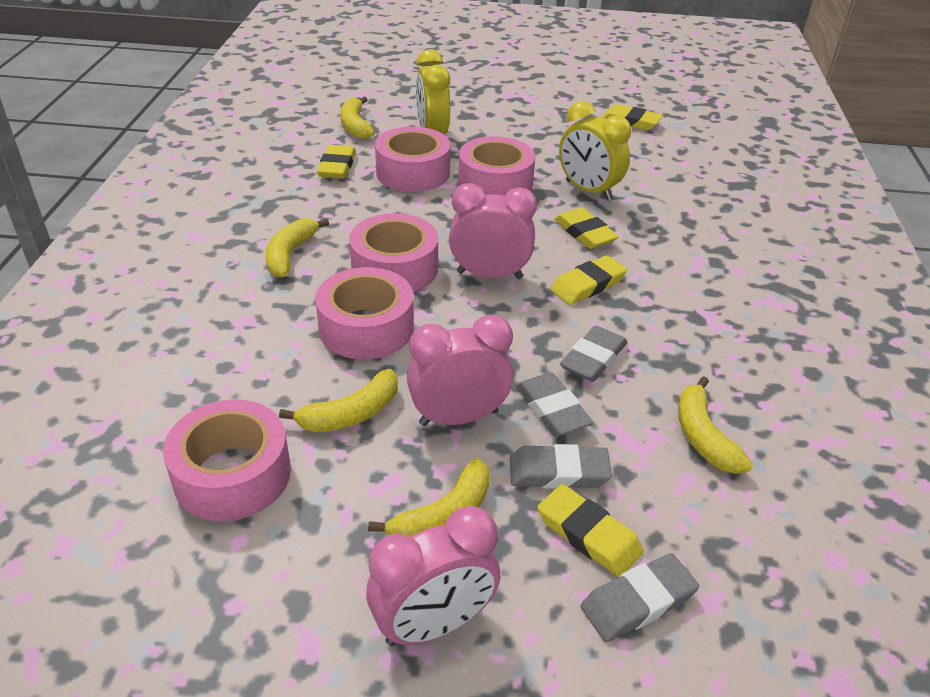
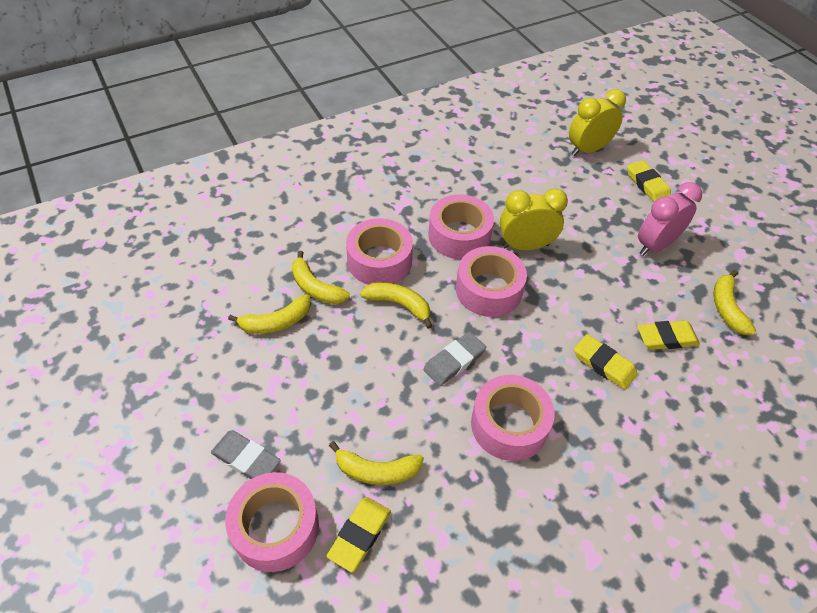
grey eraser: 4 -> 2
pink clock: 3 -> 1
yellow eraser: 5 -> 4

